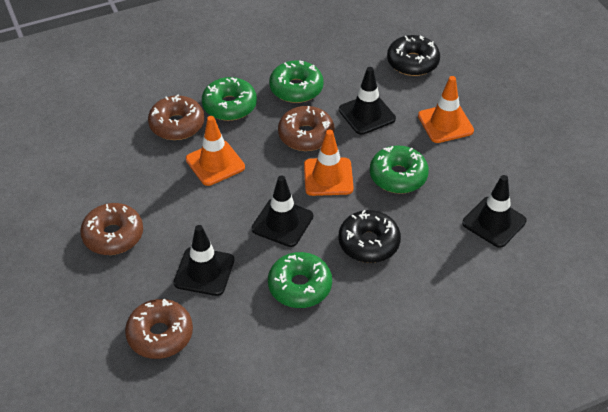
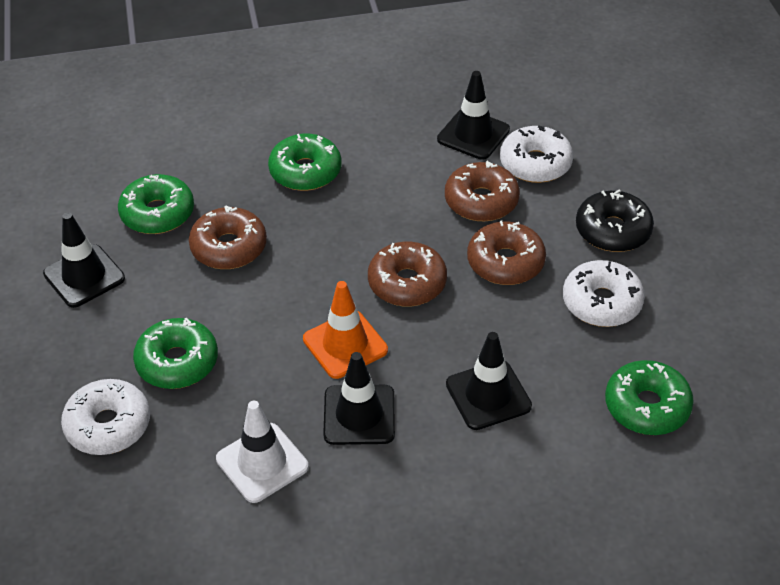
black donut: 2 -> 1
orange traffic cone: 3 -> 1
white donut: 0 -> 3
white traffic cone: 0 -> 1

